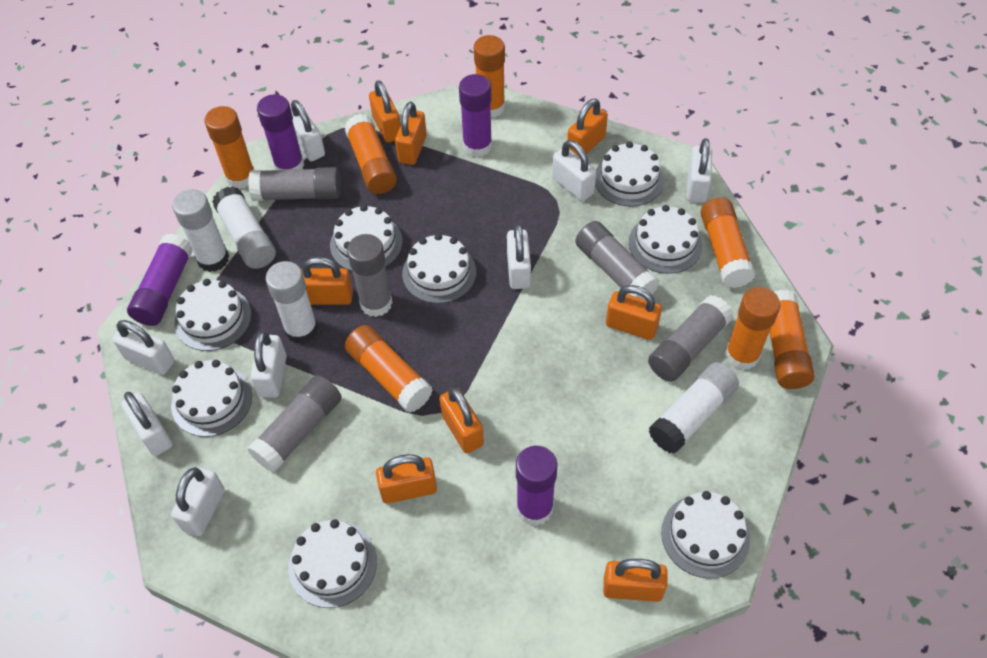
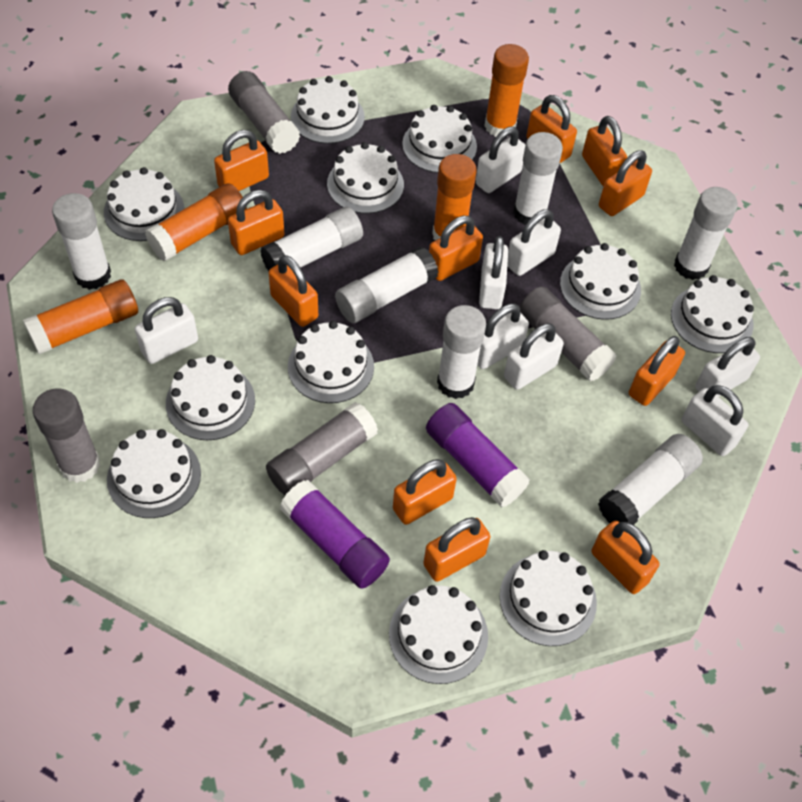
grey glue stick: 5 -> 4
orange glue stick: 7 -> 4
orange padlock: 8 -> 11
purple glue stick: 4 -> 2
white cake: 8 -> 11
white glue stick: 4 -> 7

